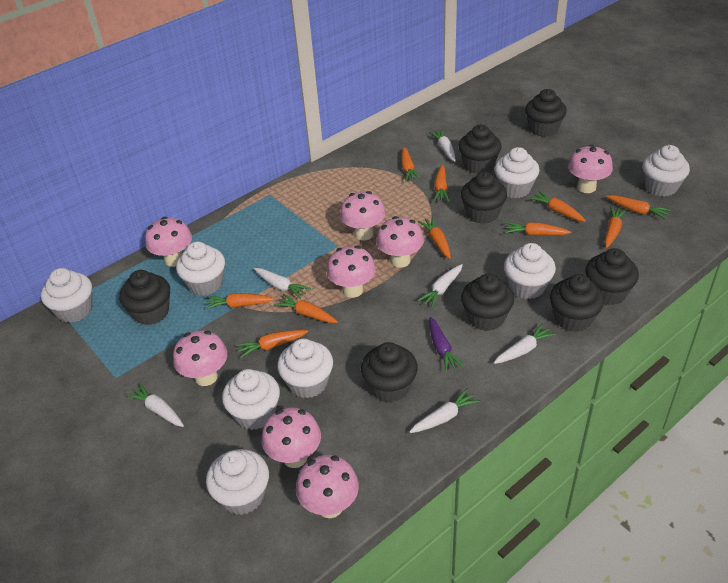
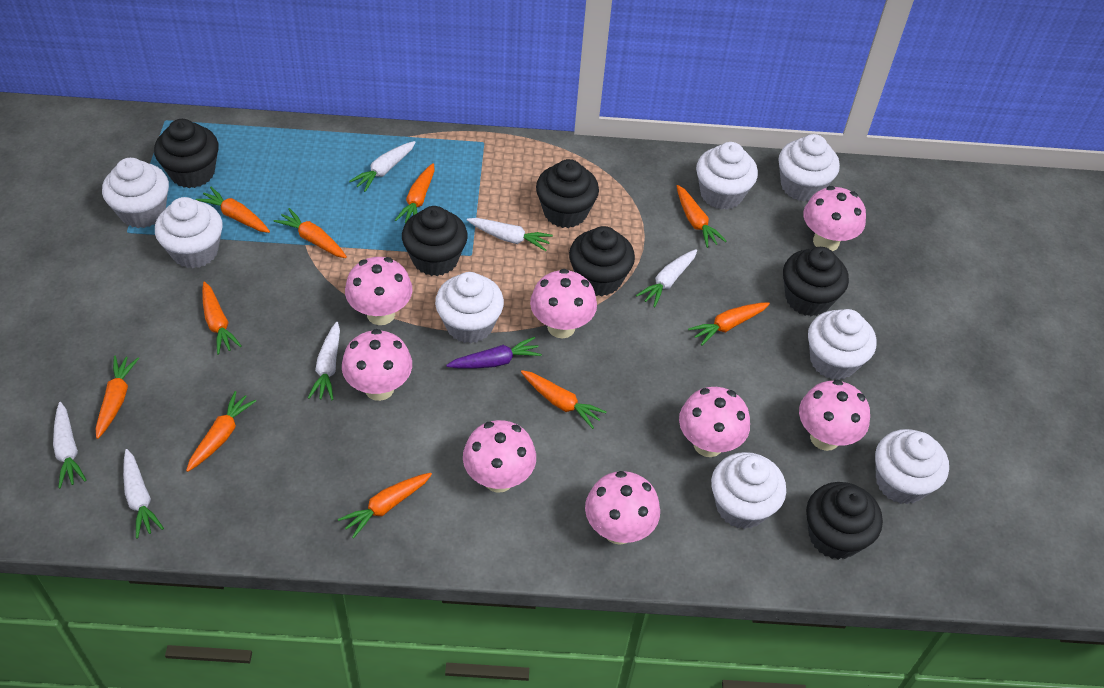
black cupcake: 8 -> 6

